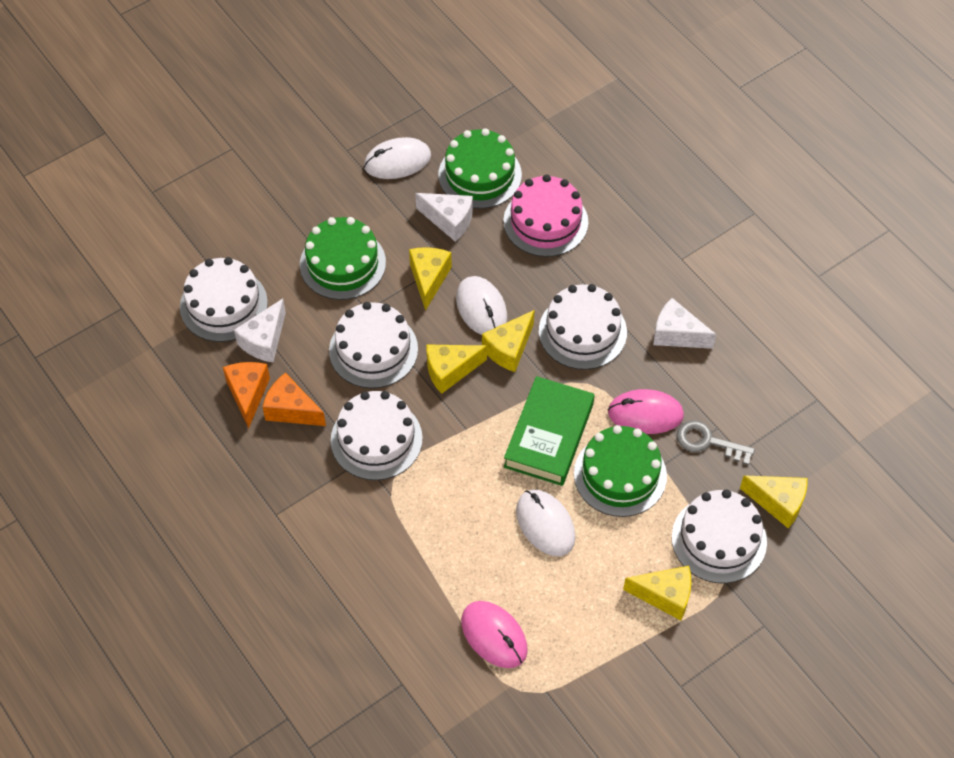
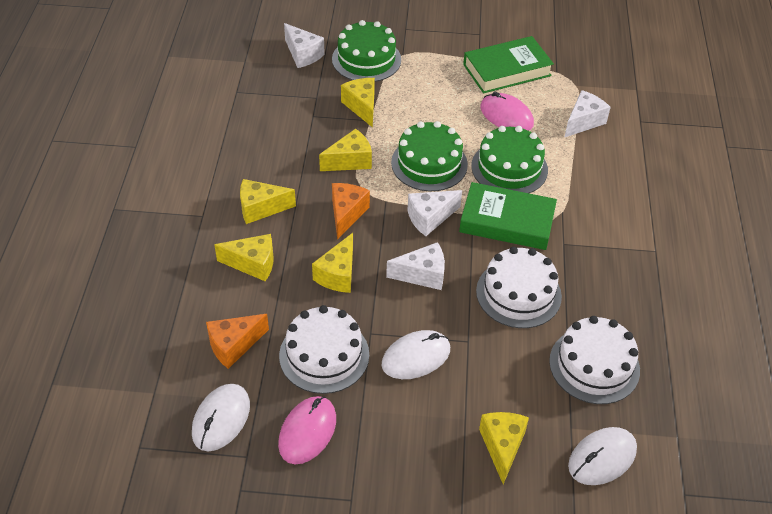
green book: 1 -> 2
grey key: 1 -> 0
pink cake: 1 -> 0
white cake: 5 -> 3
white cheese: 3 -> 4
yellow cheese: 5 -> 6

